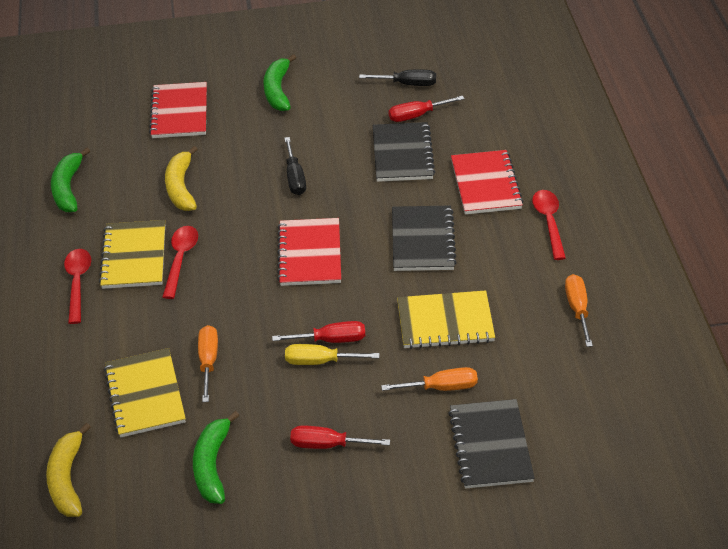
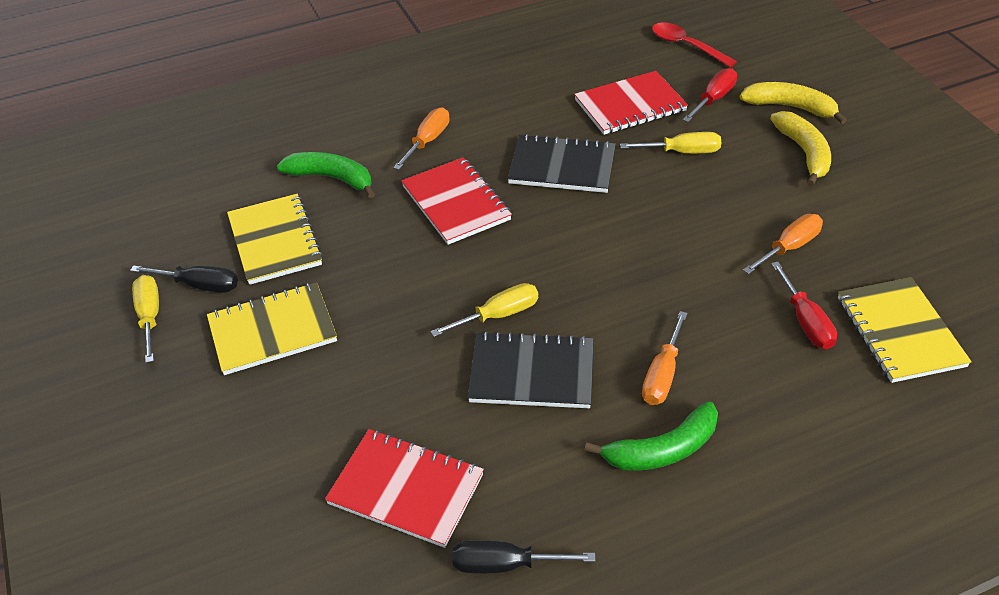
black notebook: 3 -> 2
green banana: 3 -> 2
red screwdriver: 3 -> 2
red spoon: 3 -> 1
yellow screwdriver: 1 -> 3

